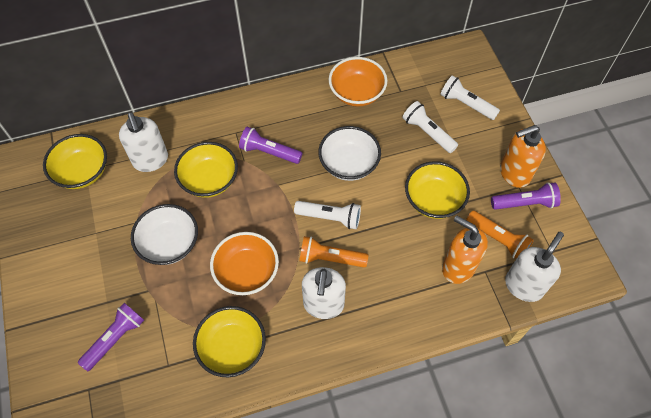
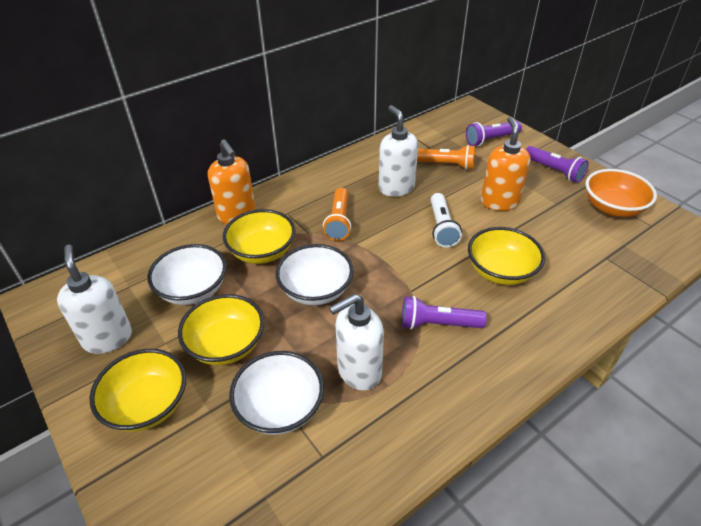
orange bowl: 2 -> 1
white bowl: 2 -> 3
white flashlight: 3 -> 1

